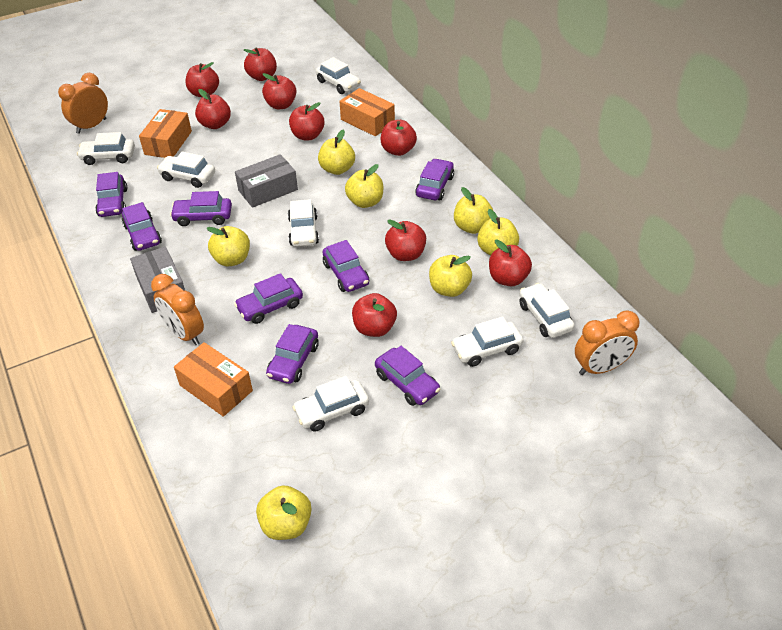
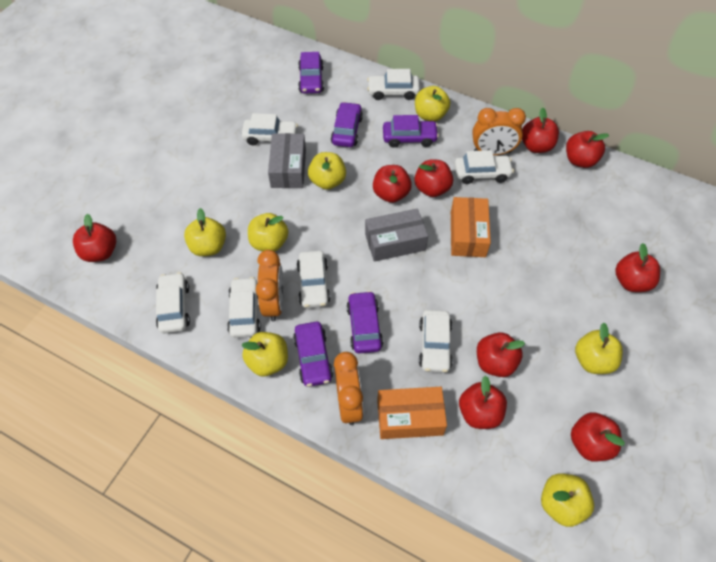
orange box: 3 -> 2
purple car: 8 -> 5

